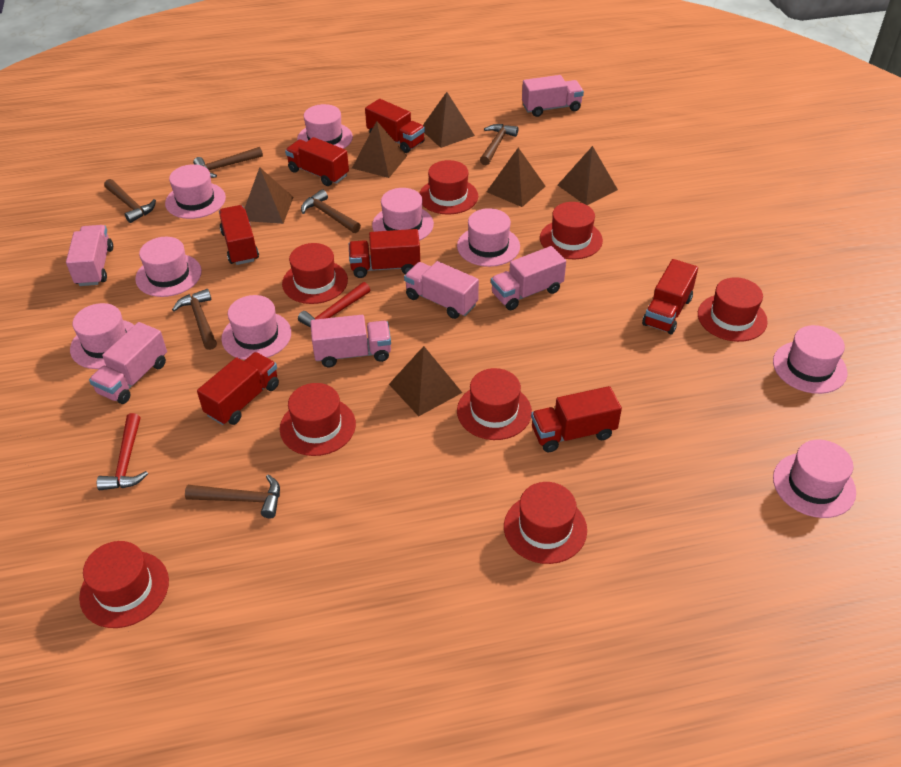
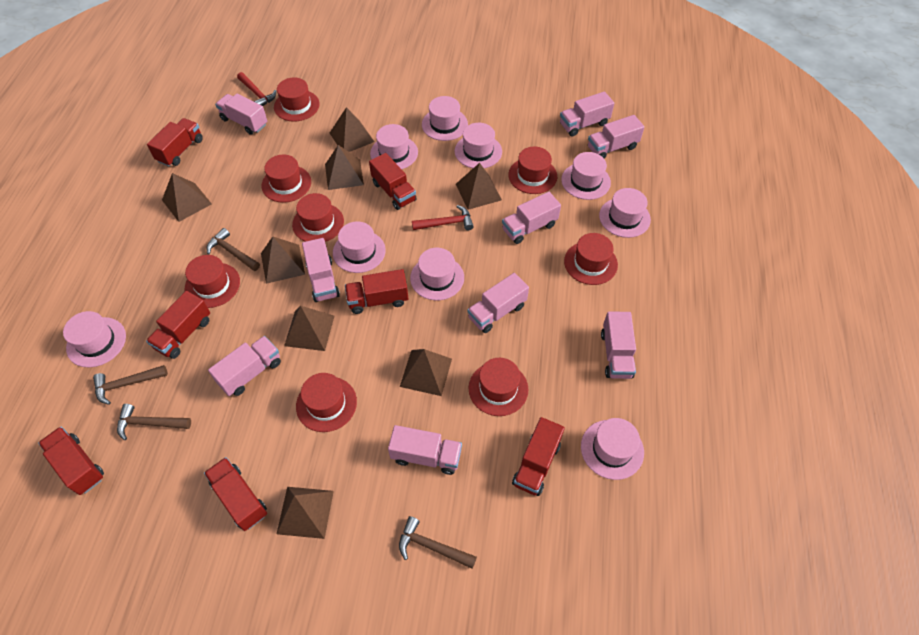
brown hammer: 6 -> 4
brown pyramid: 6 -> 8
pink truck: 6 -> 9

